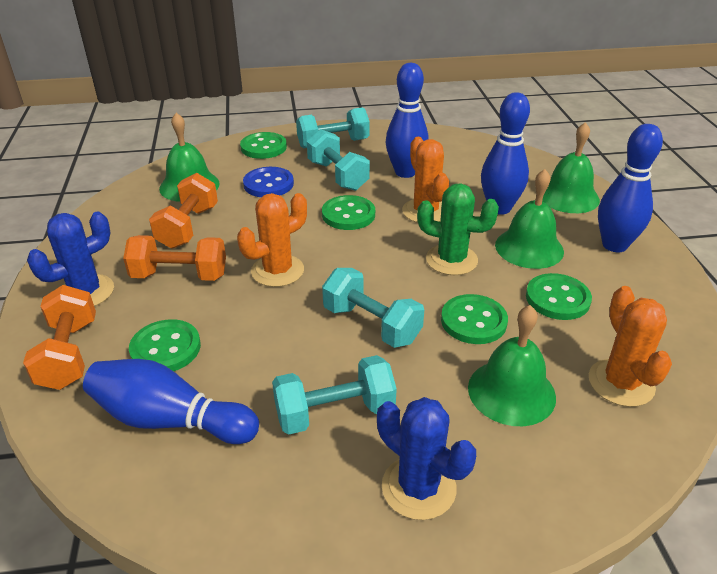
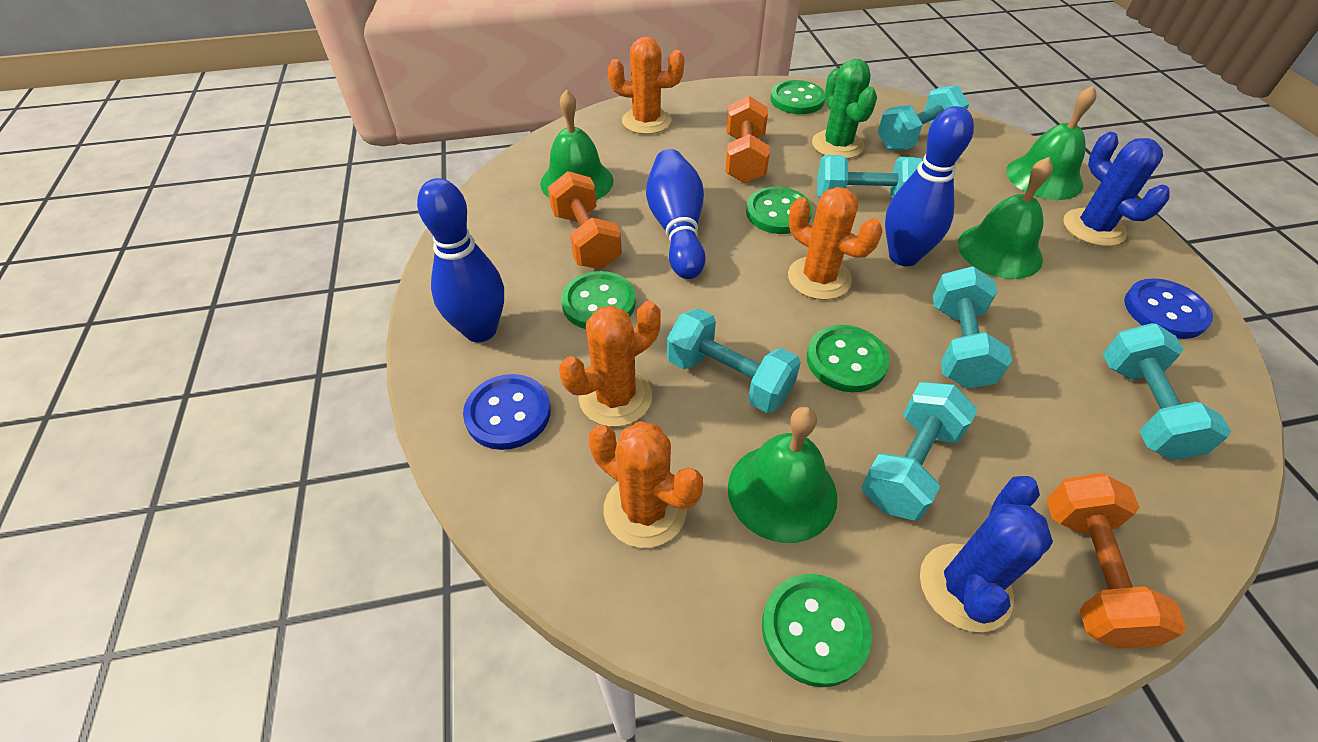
blue bowling pin: 4 -> 3
blue button: 1 -> 2
orange cactus: 3 -> 4
turquoise dumbbell: 4 -> 6

